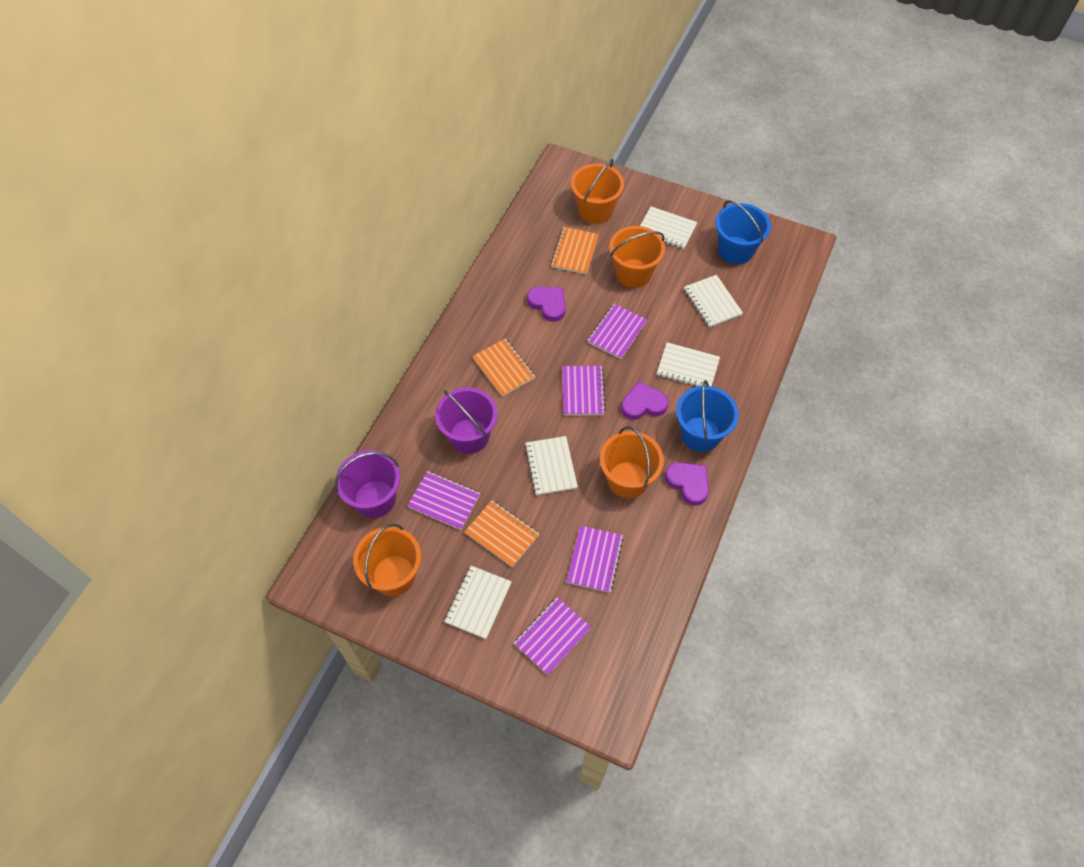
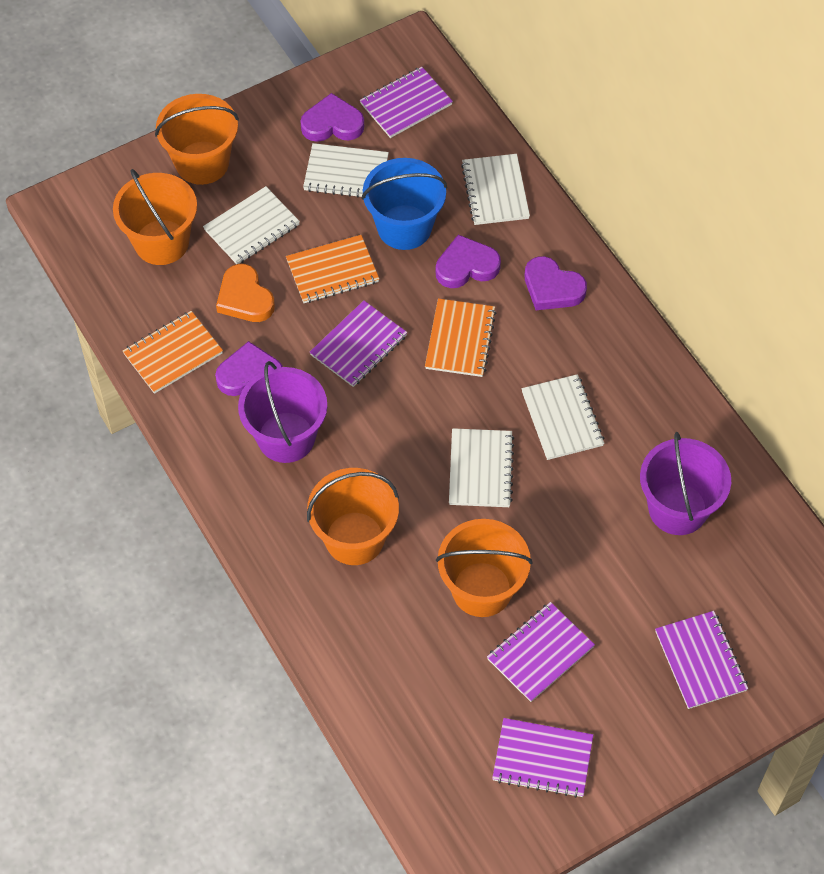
blue bucket: 2 -> 1
orange heart: 0 -> 1
purple heart: 3 -> 4

